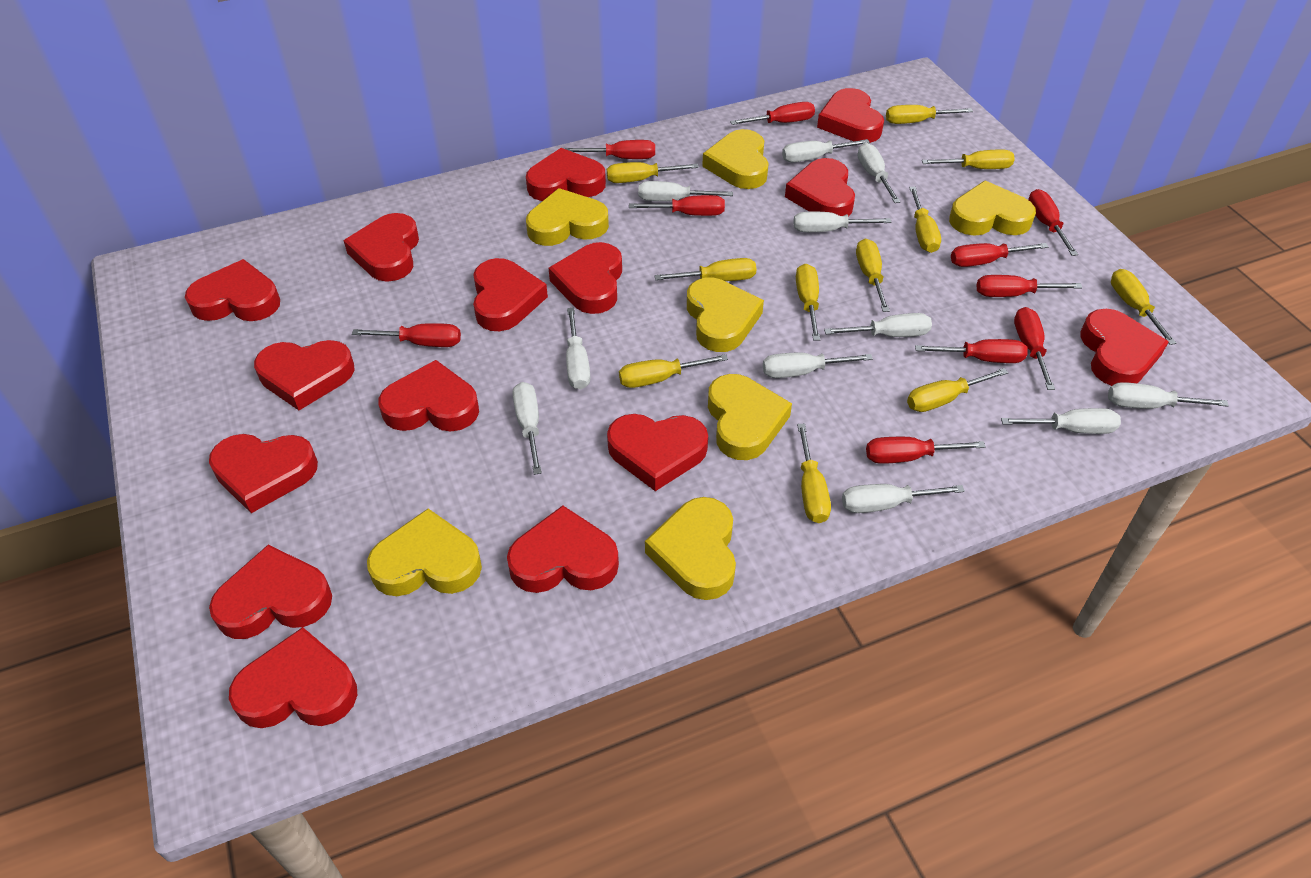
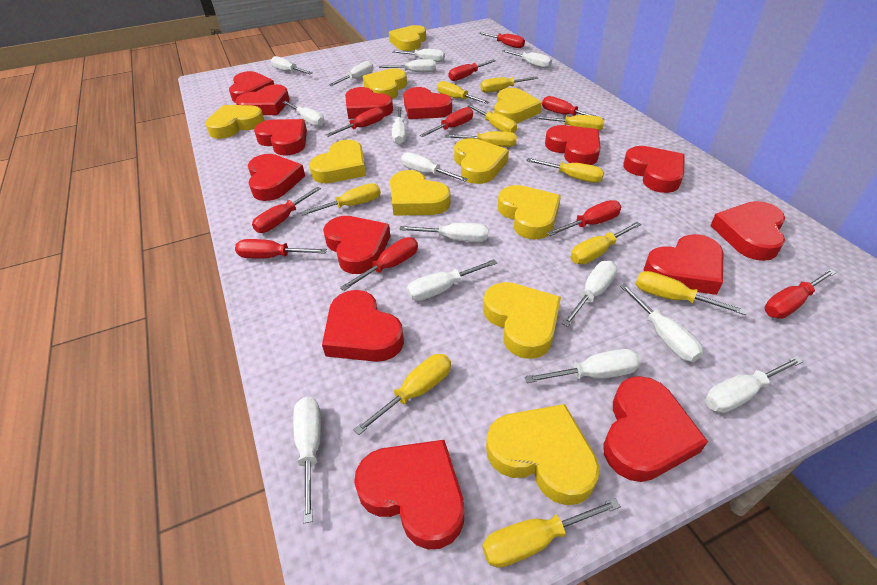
red heart: 15 -> 14
white screwdriver: 11 -> 15
yellow heart: 7 -> 10

